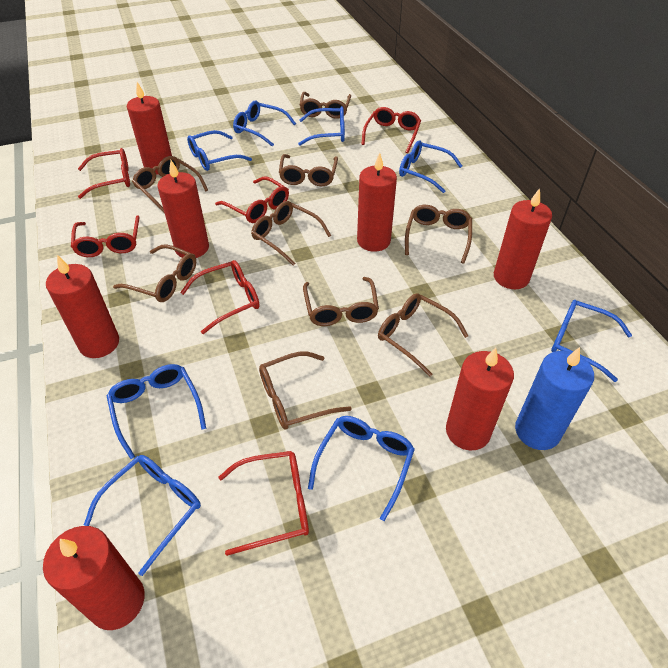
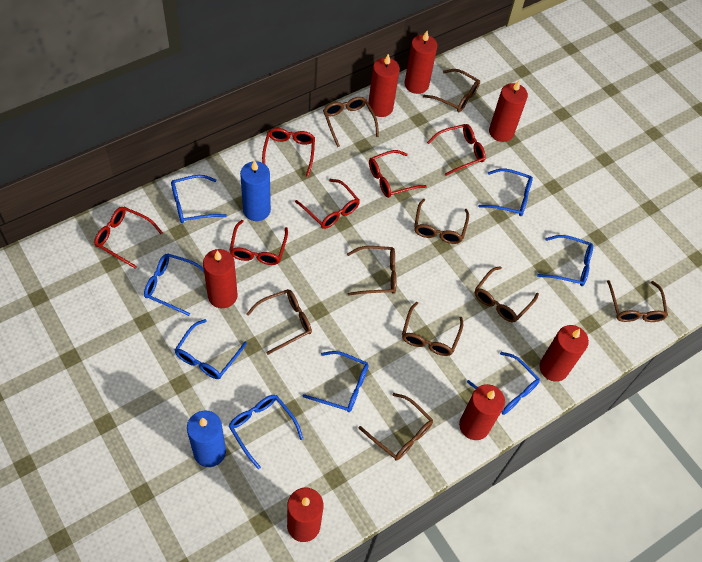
blue candle: 1 -> 2

